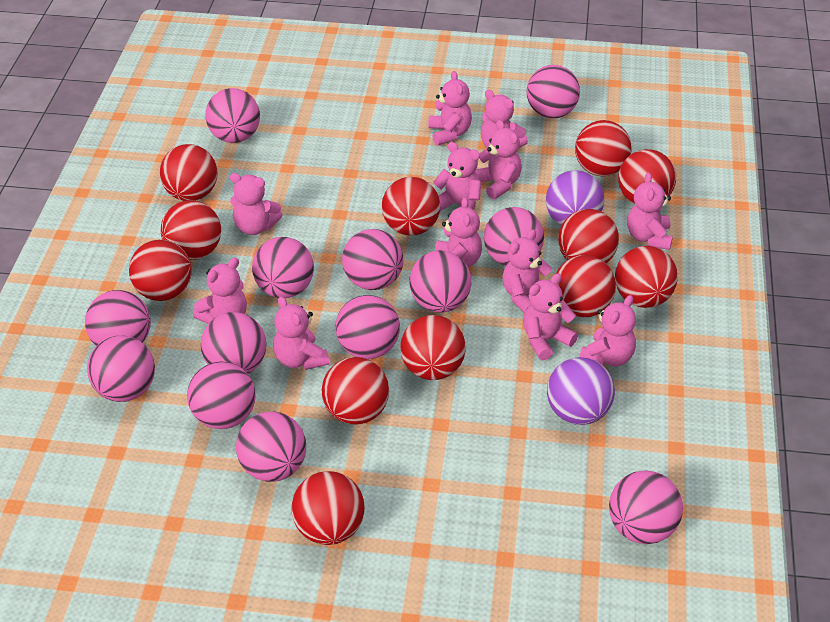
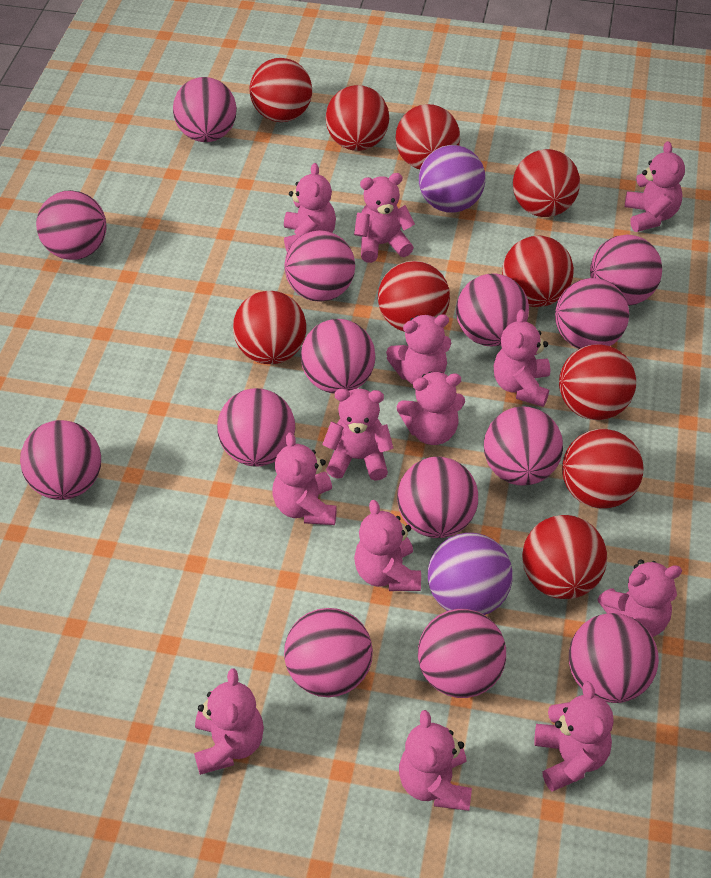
pink ball: 13 -> 14
pink teddy bear: 12 -> 13
red ball: 12 -> 10

